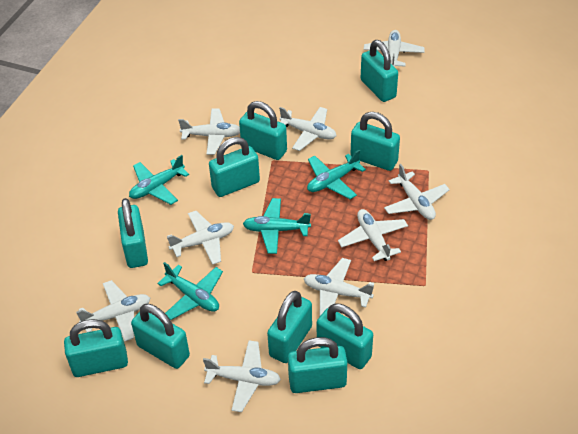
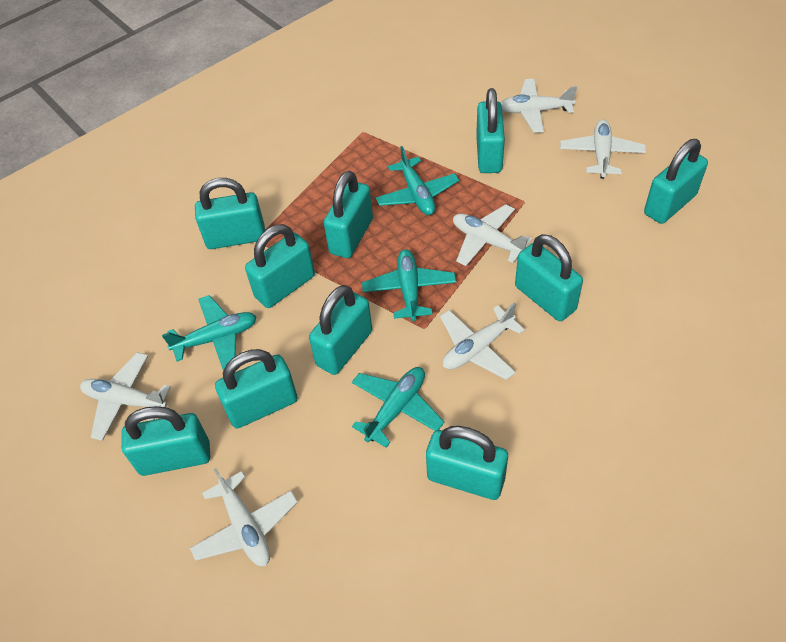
white plane: 9 -> 6

